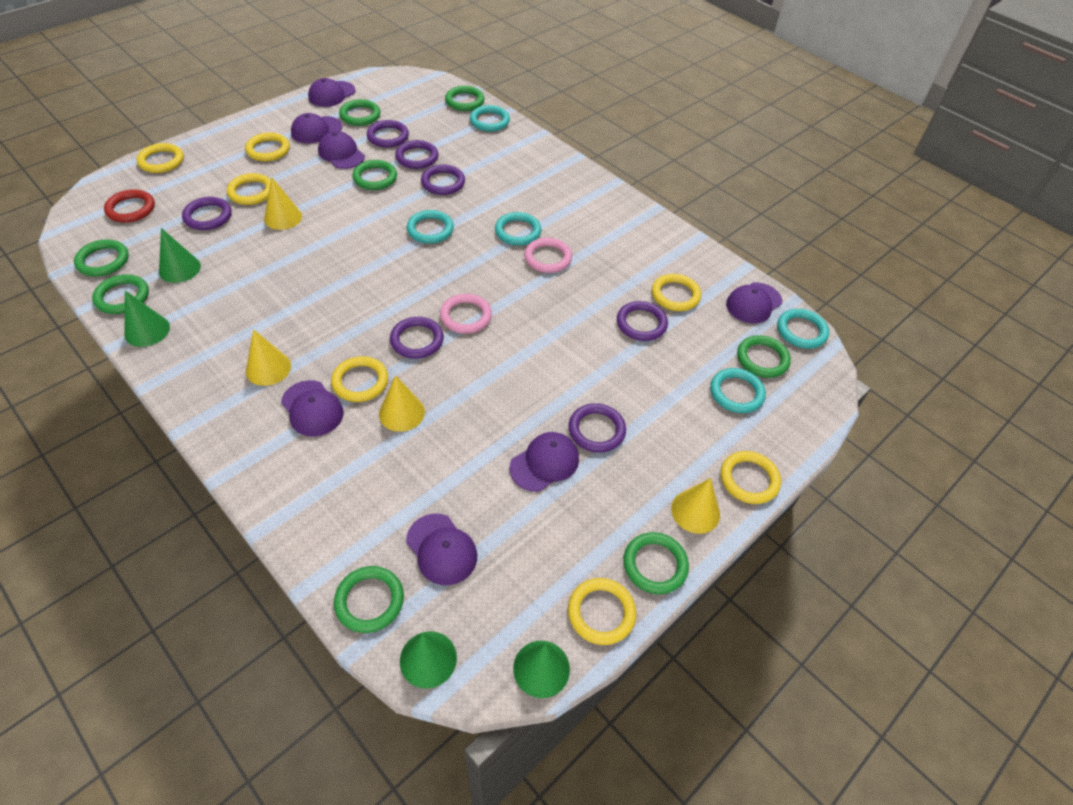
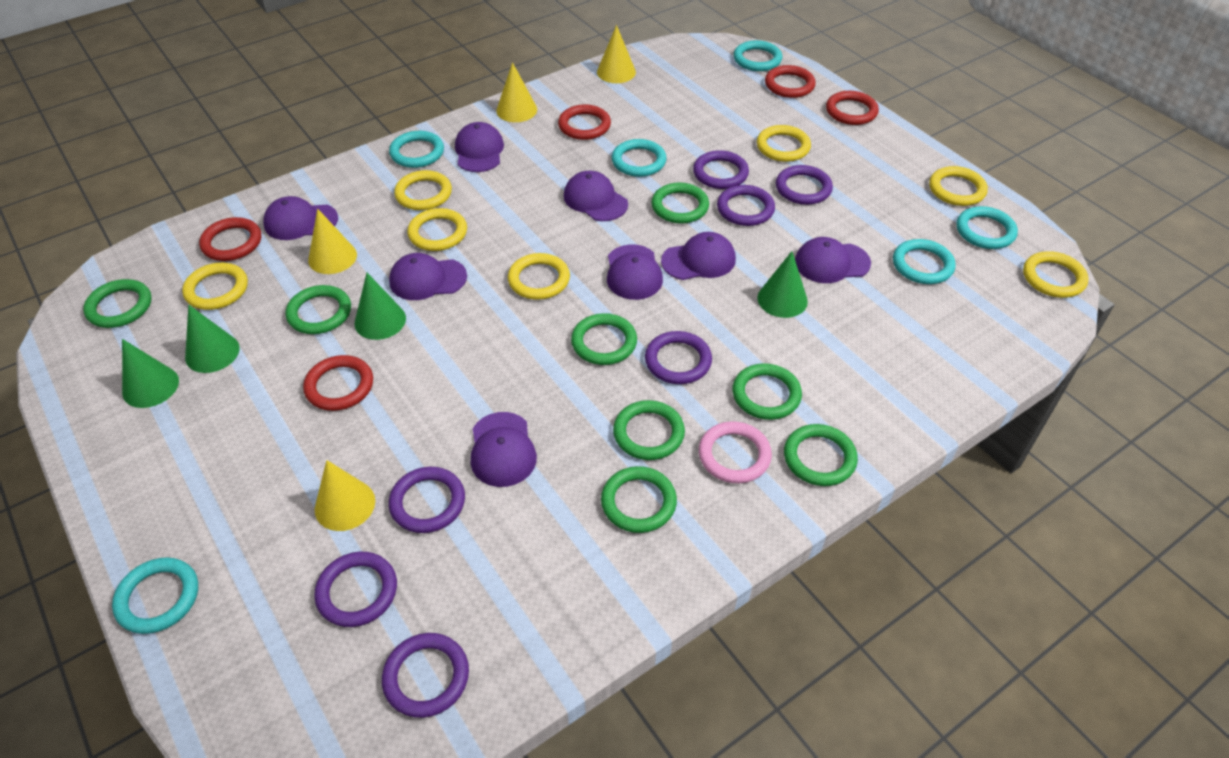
pink ring: 2 -> 1
purple cap: 7 -> 8
red ring: 1 -> 5
turquoise ring: 5 -> 6

